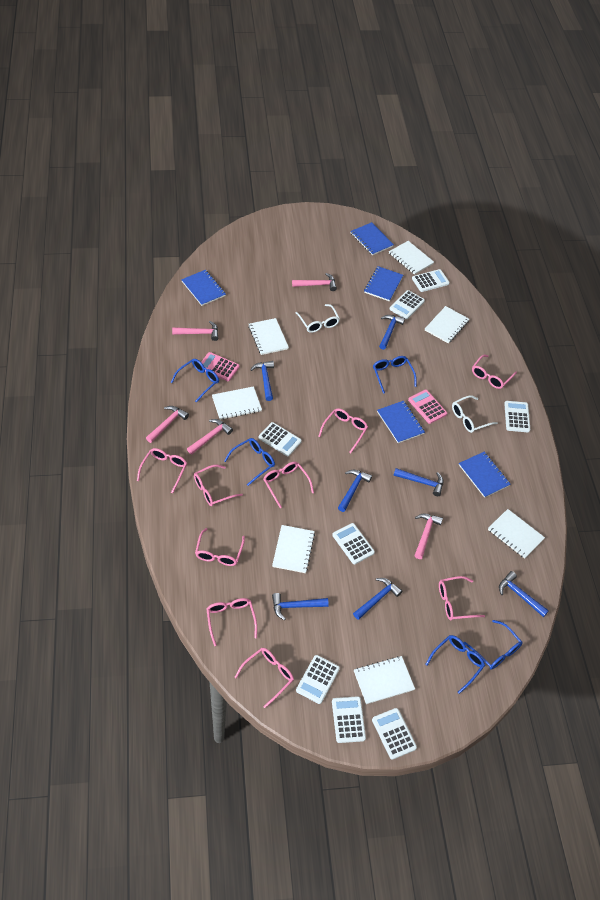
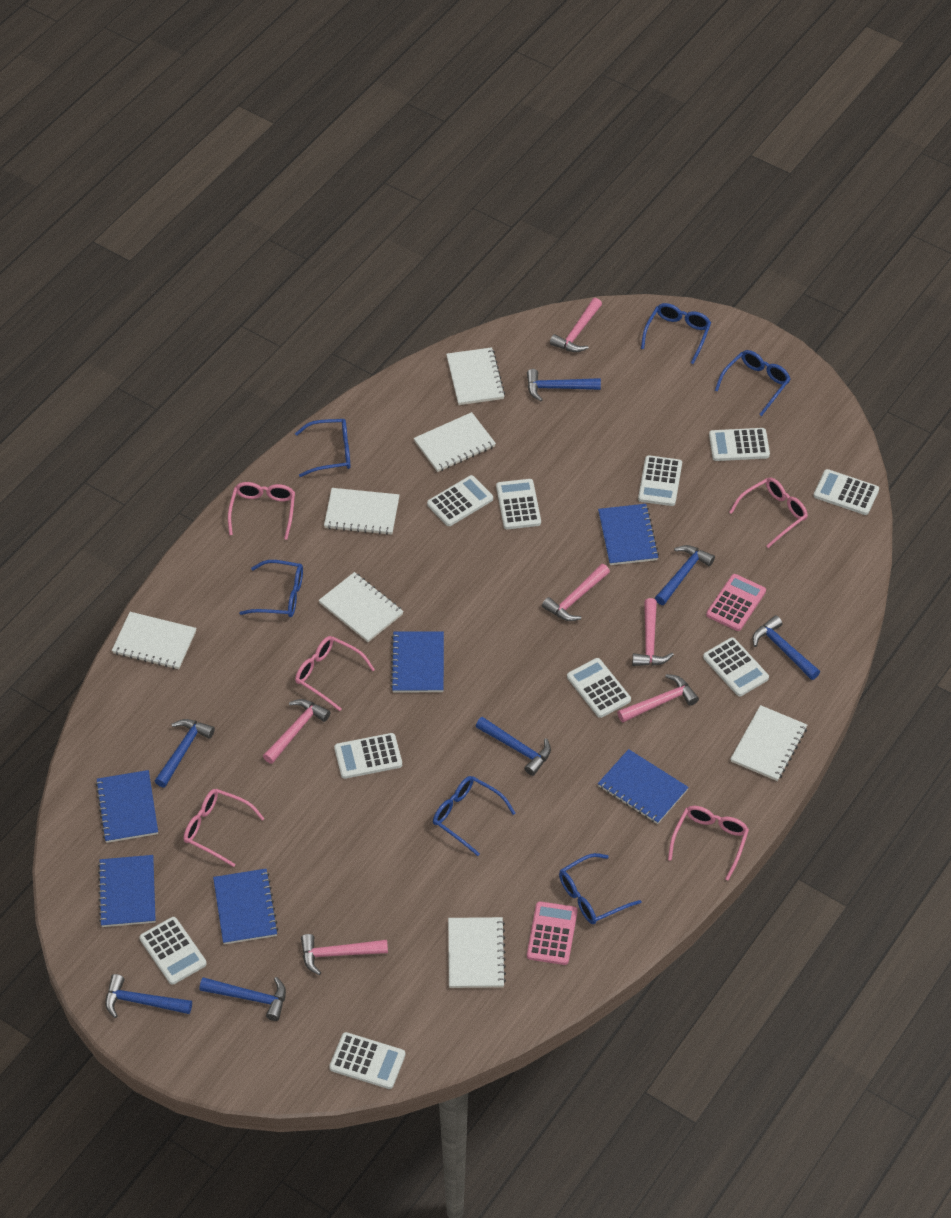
blue glasses: 5 -> 6
blue notebook: 5 -> 6
pink glasses: 9 -> 5
pink hammer: 5 -> 6
white calculator: 8 -> 10
white glasses: 2 -> 0

